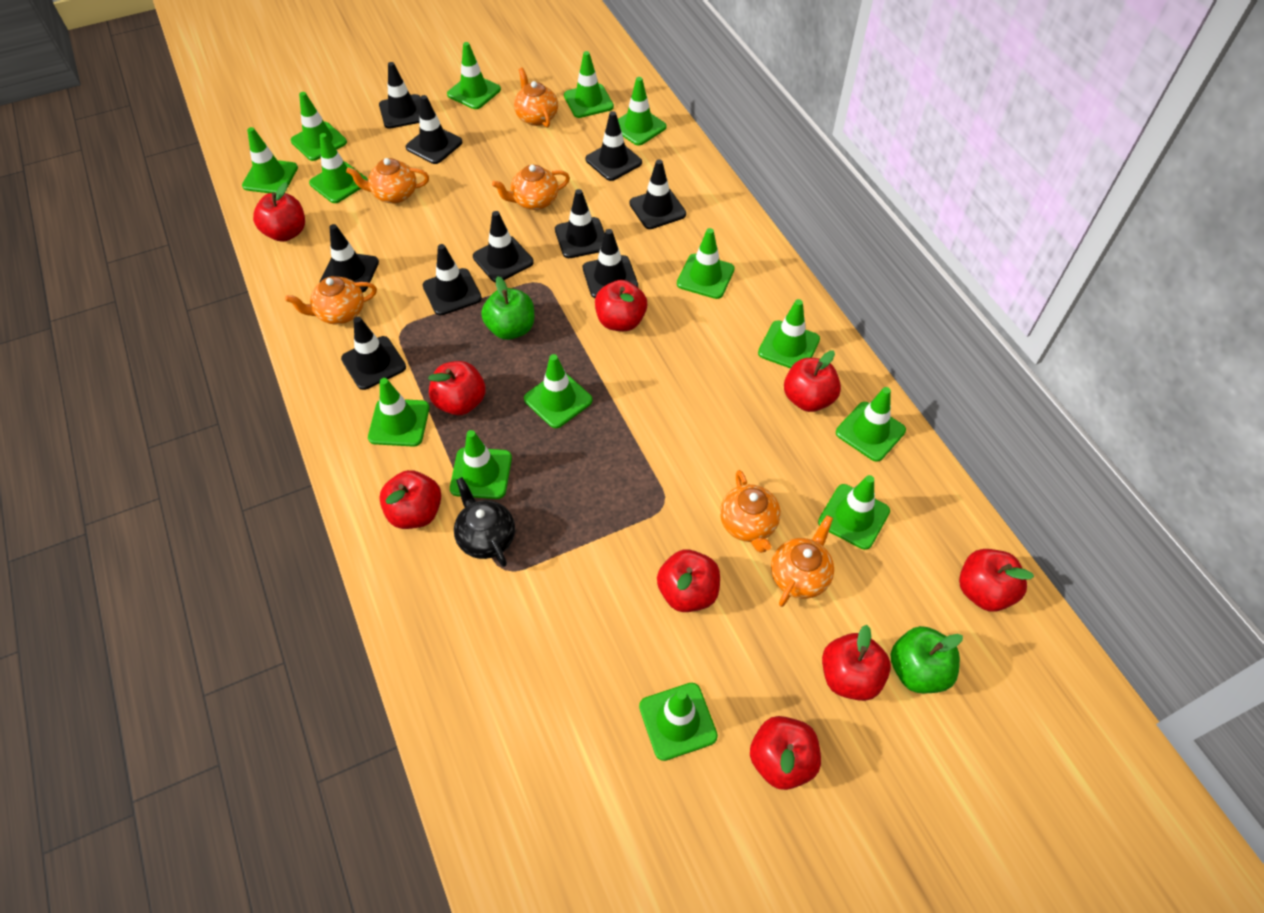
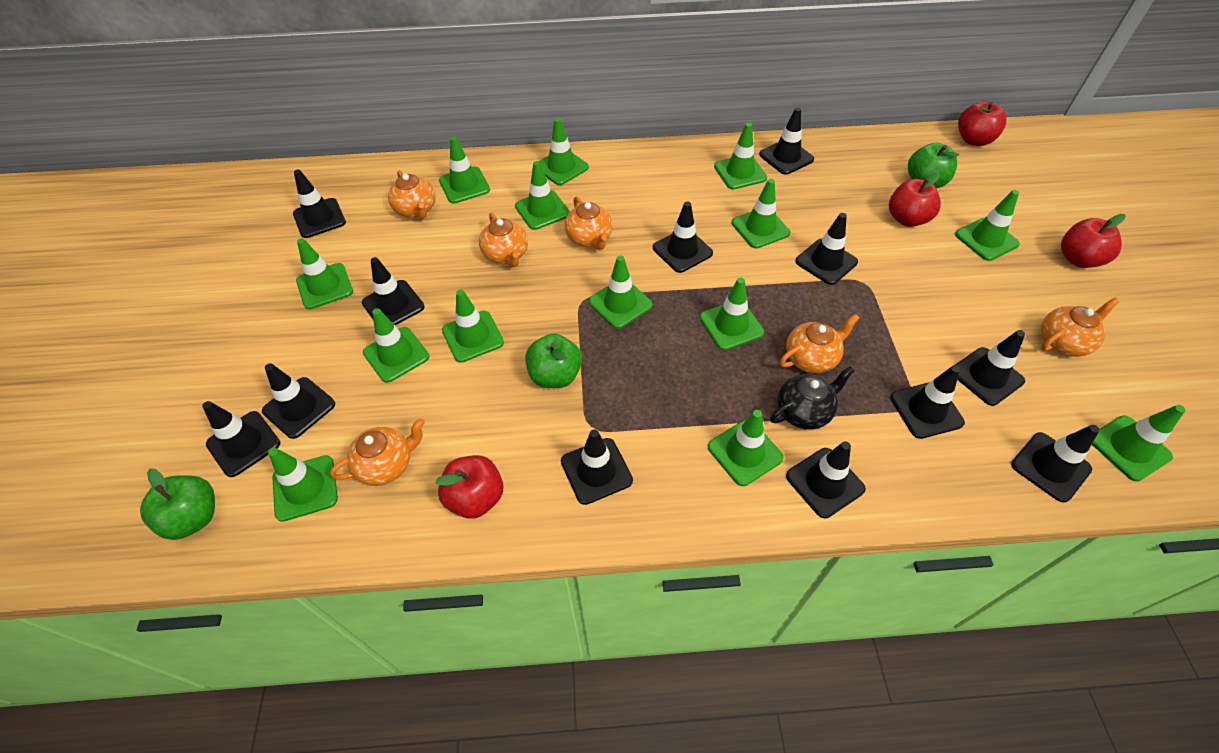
black traffic cone: 10 -> 12
green apple: 2 -> 3
red apple: 9 -> 4

